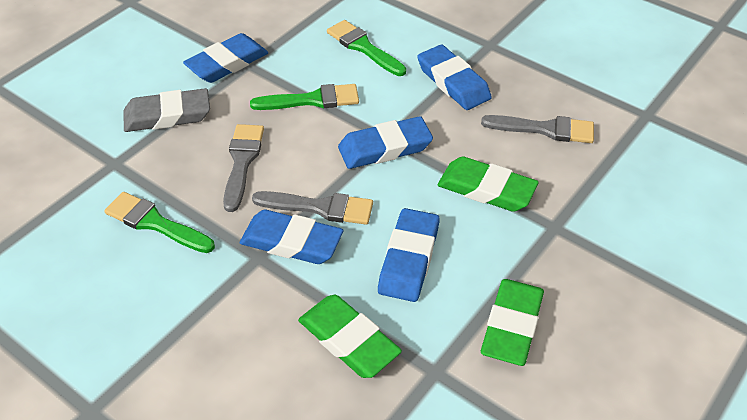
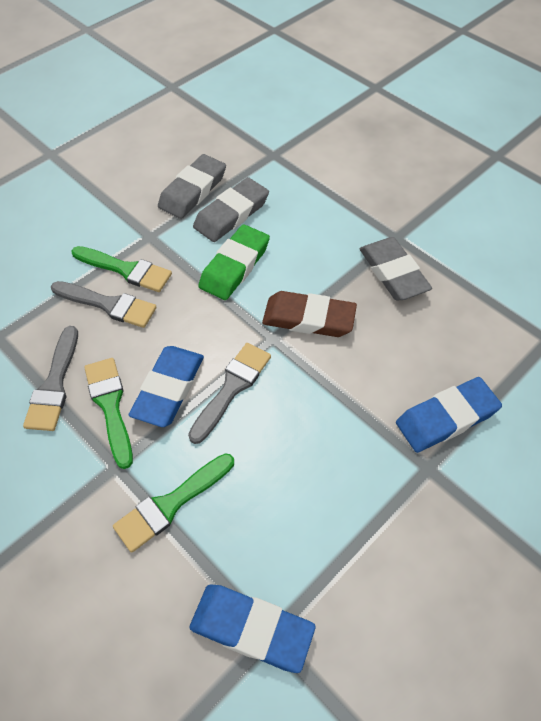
blue eraser: 5 -> 3
brown eraser: 0 -> 1
green eraser: 3 -> 1
grey eraser: 1 -> 3

